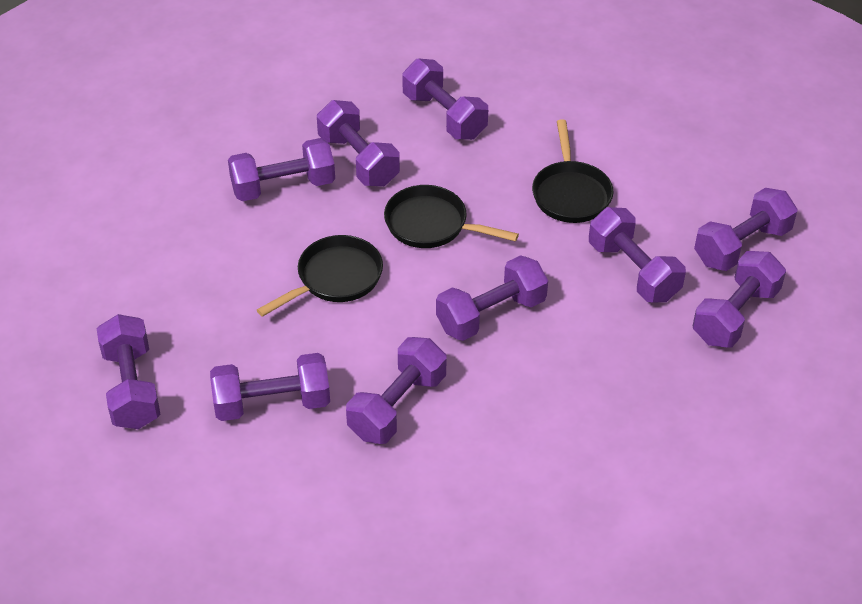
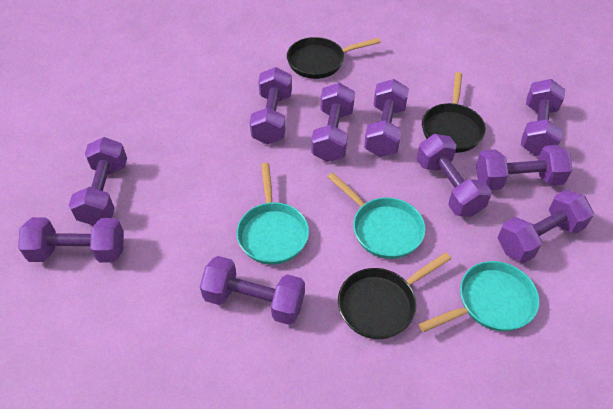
turquoise pan: 0 -> 3

